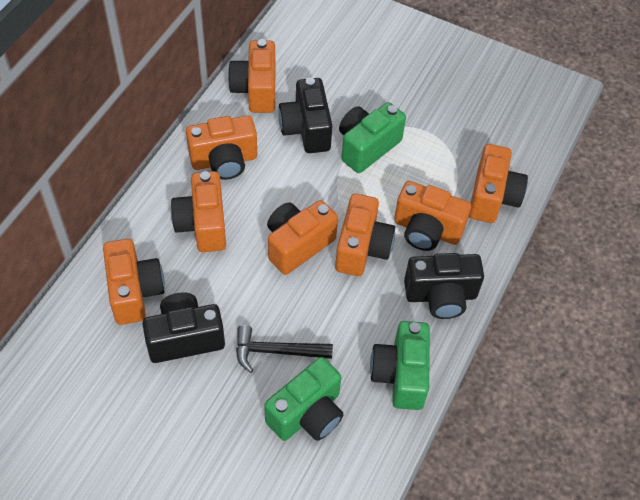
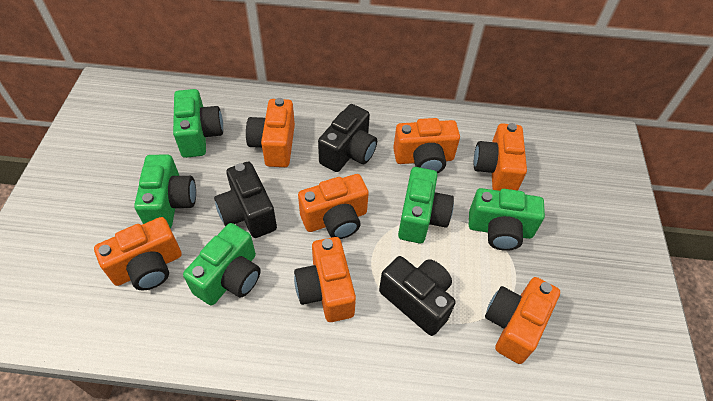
black hammer: 1 -> 0
green camera: 3 -> 5
orange camera: 8 -> 7

